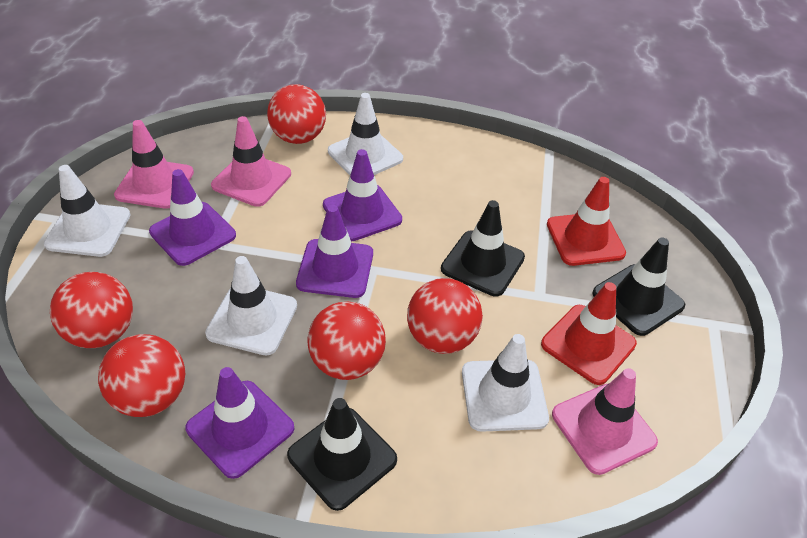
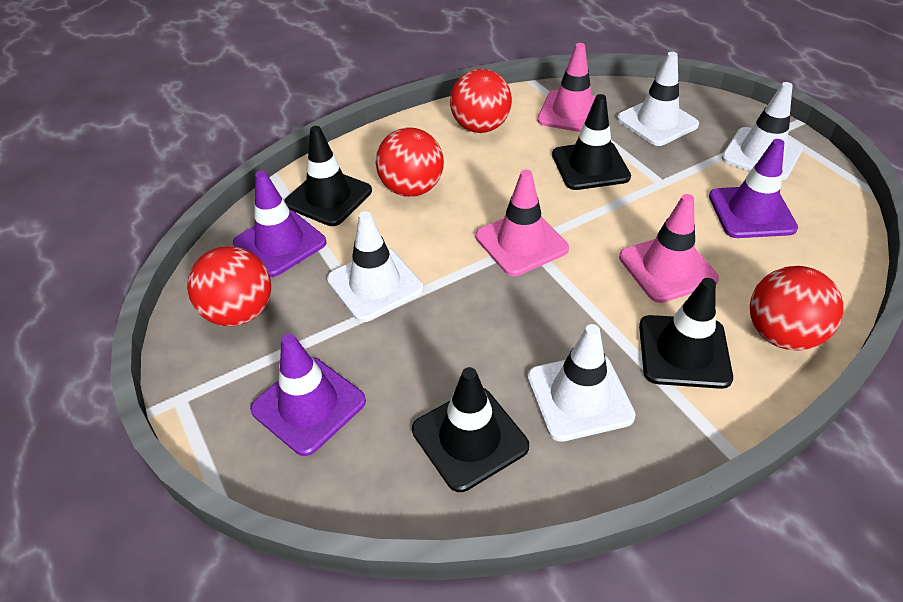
black traffic cone: 3 -> 4
purple traffic cone: 4 -> 3
red ball: 5 -> 4
red traffic cone: 2 -> 0

